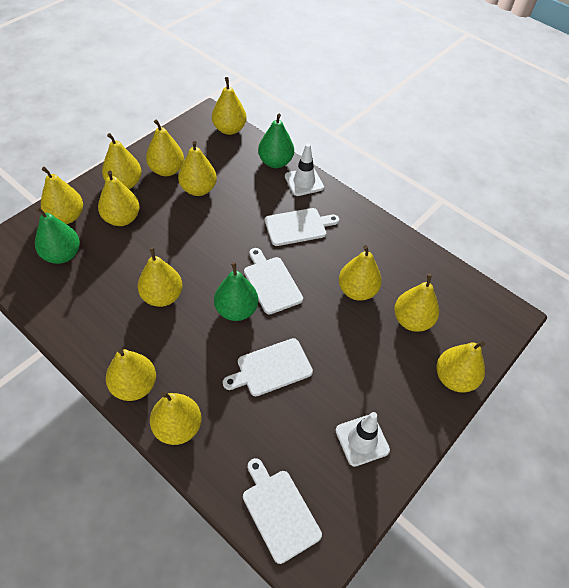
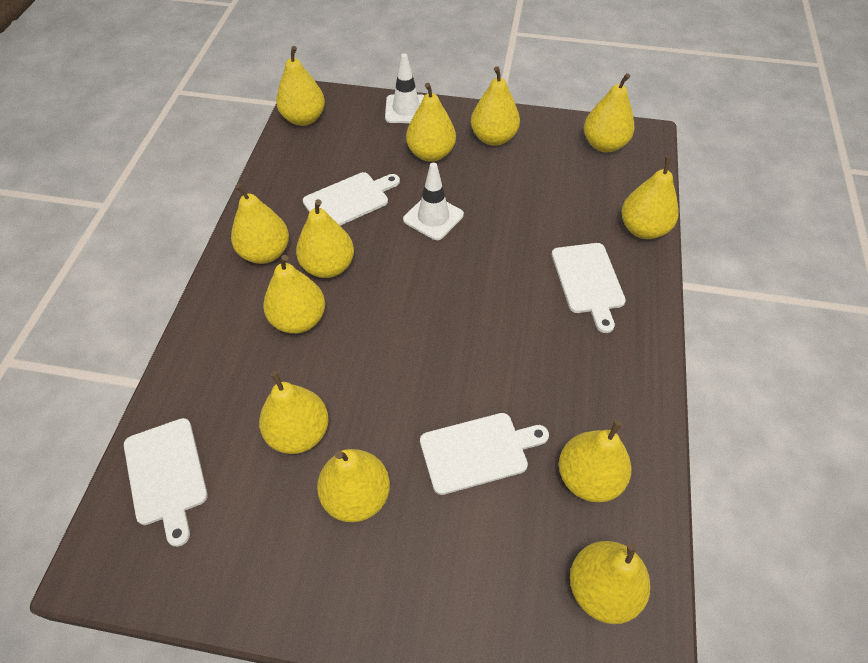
green pear: 3 -> 0

